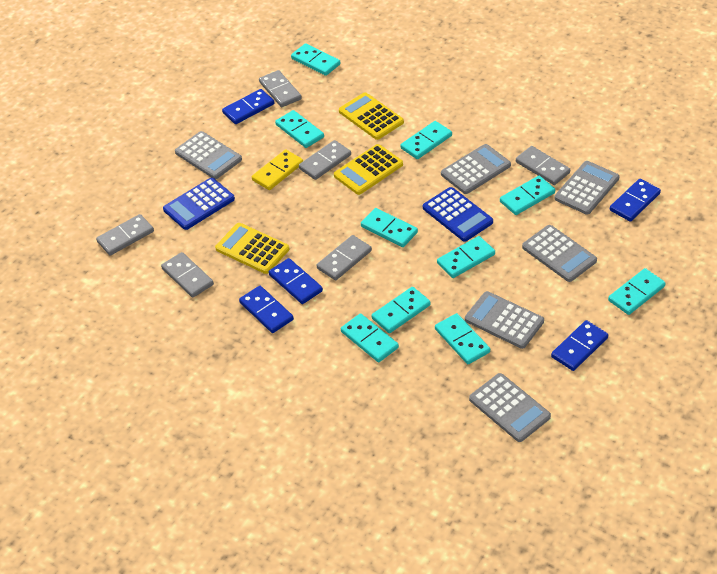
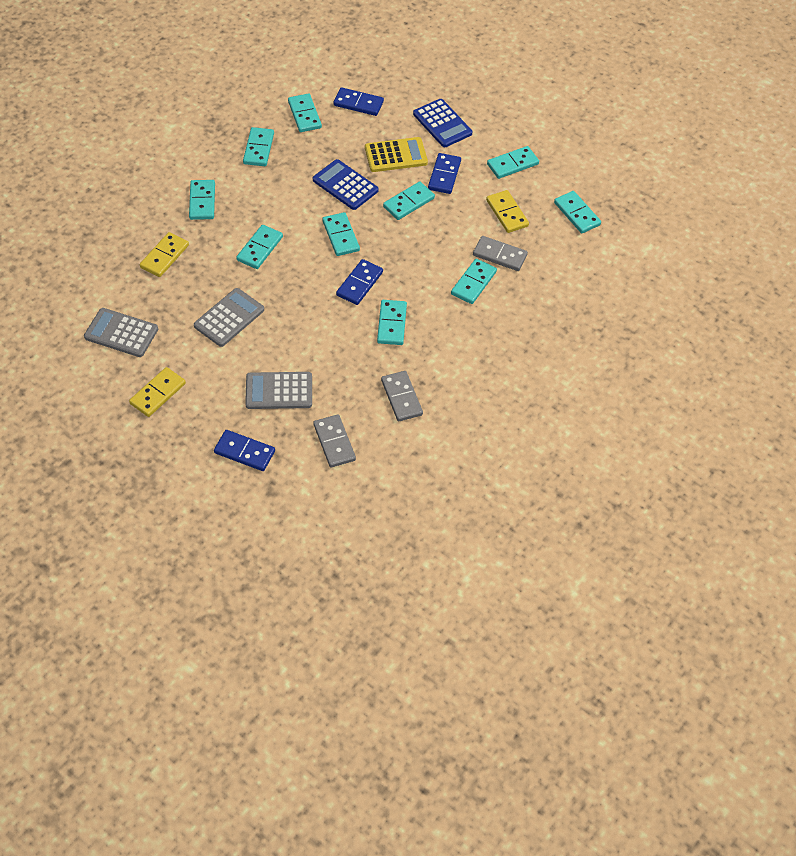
blue domino: 5 -> 4
grey calculator: 6 -> 3
grey domino: 6 -> 3
yellow calculator: 3 -> 1
yellow domino: 1 -> 3

